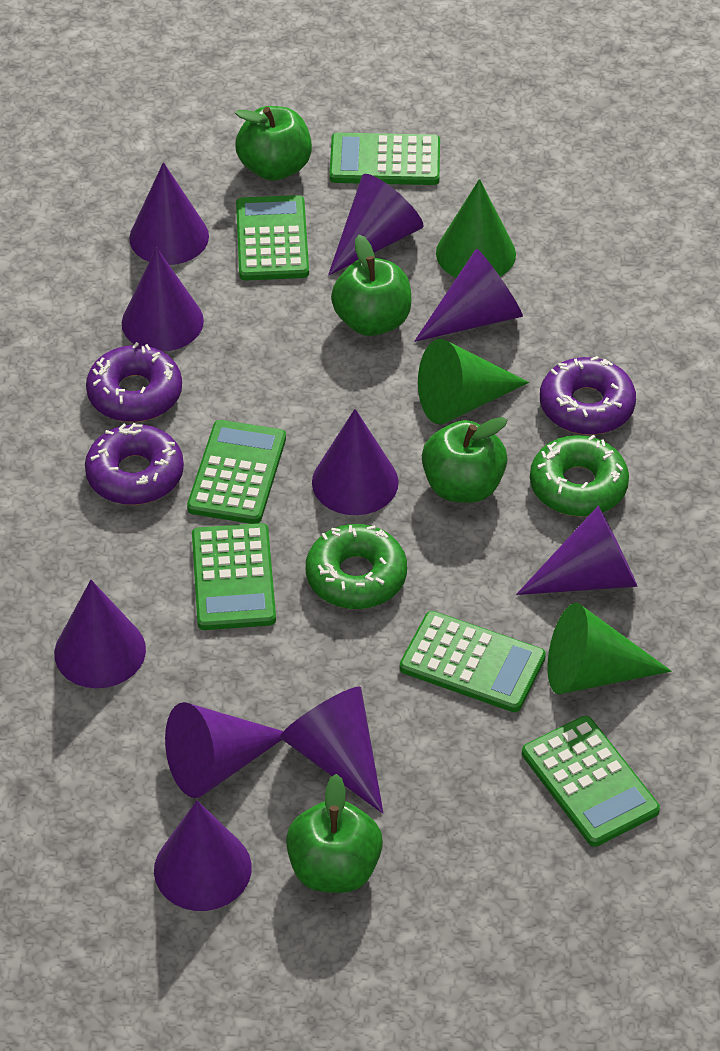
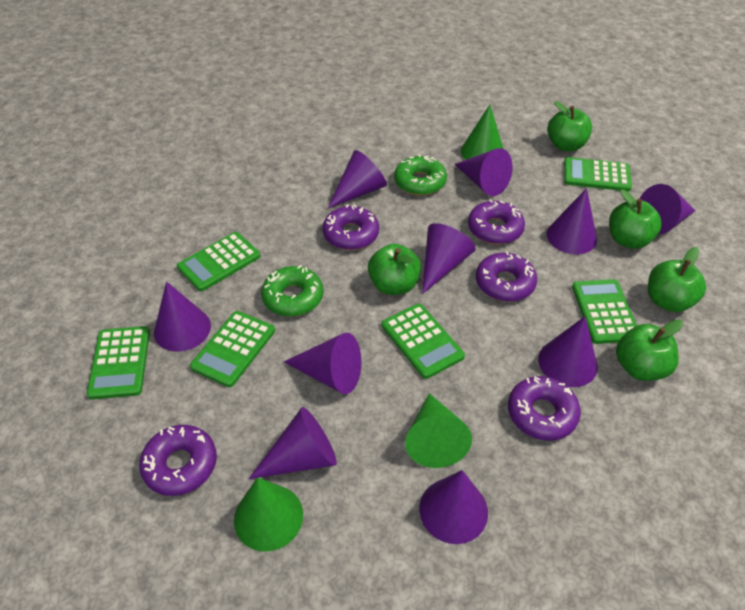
green apple: 4 -> 5
purple donut: 3 -> 5

